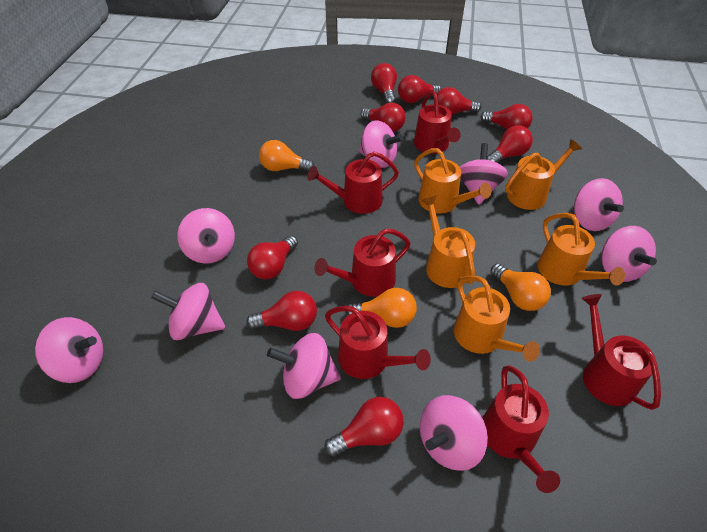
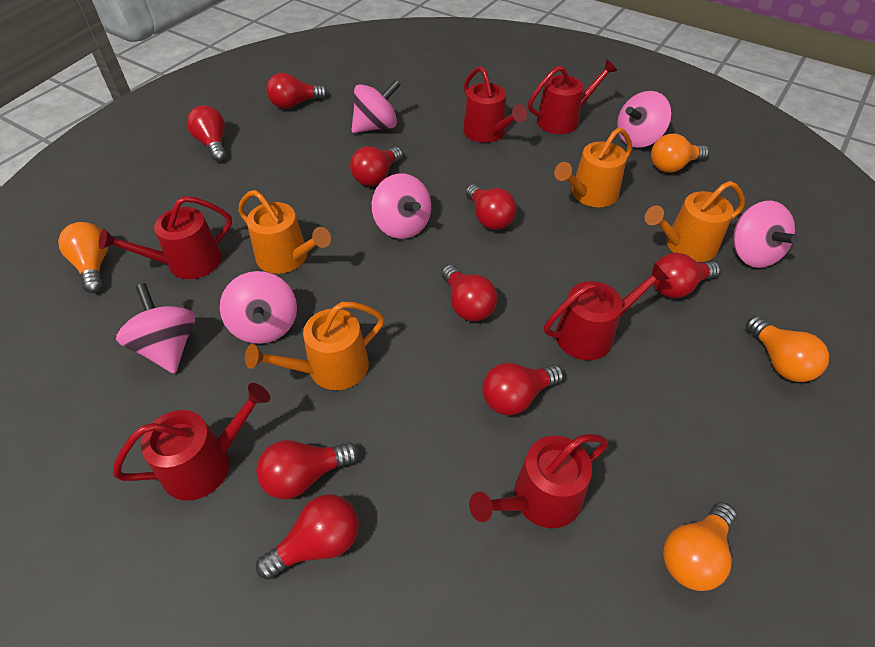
orange light bulb: 3 -> 4
orange watering can: 5 -> 4
pink spinning top: 9 -> 6

